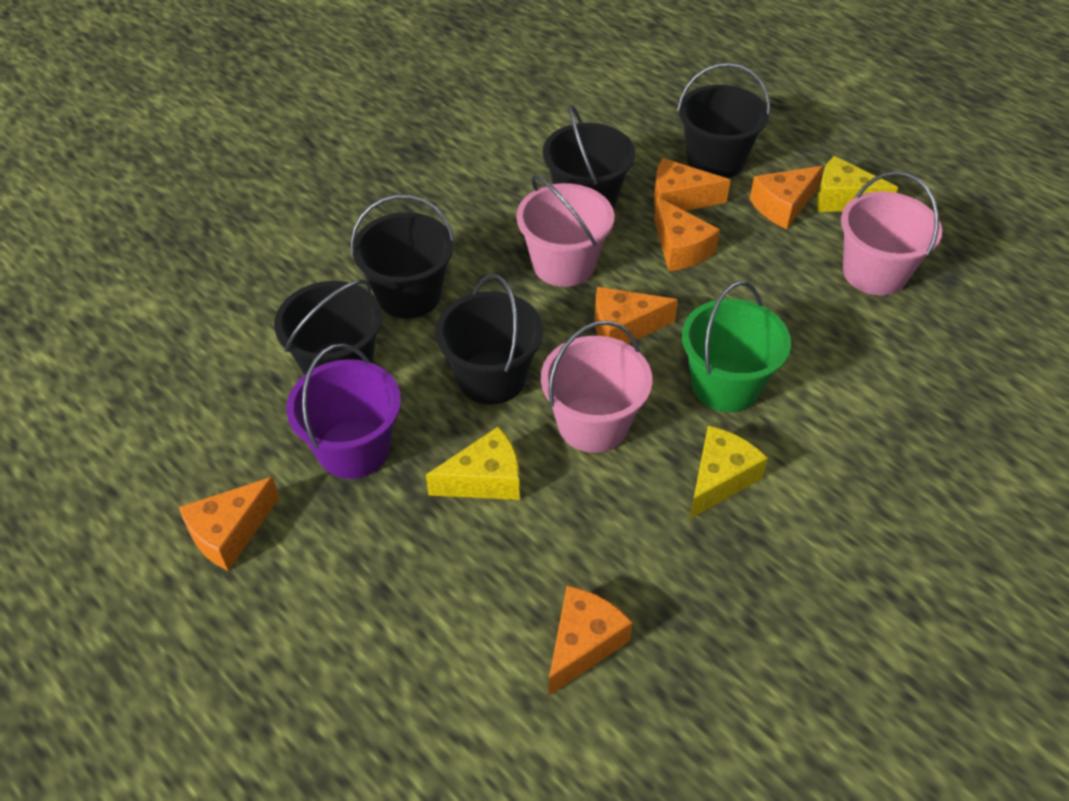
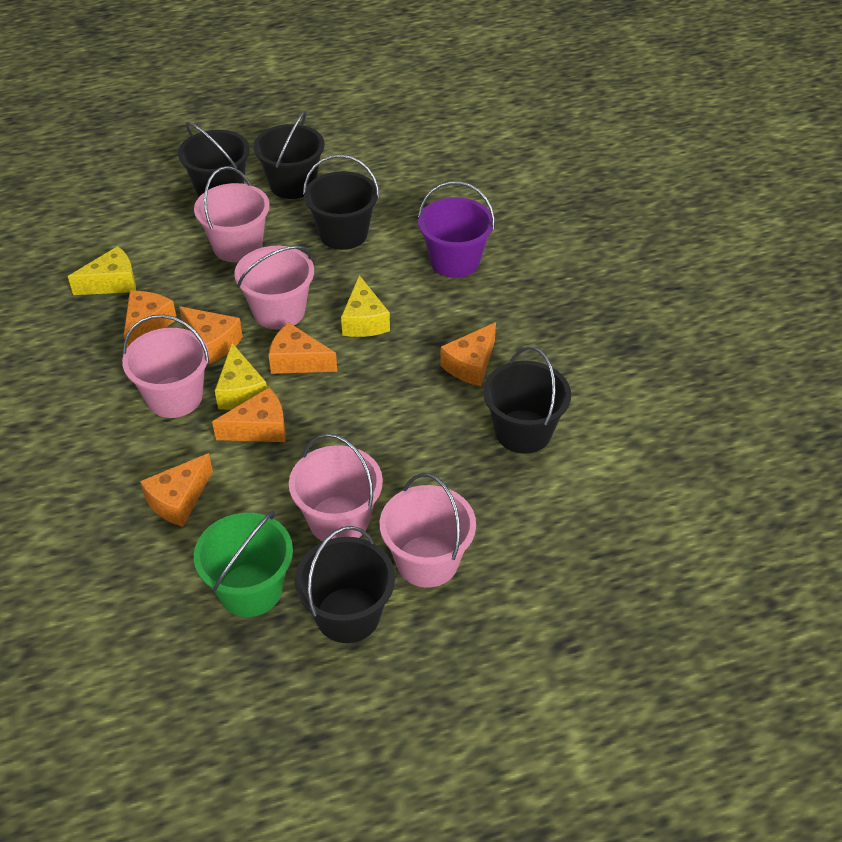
pink bucket: 3 -> 5

